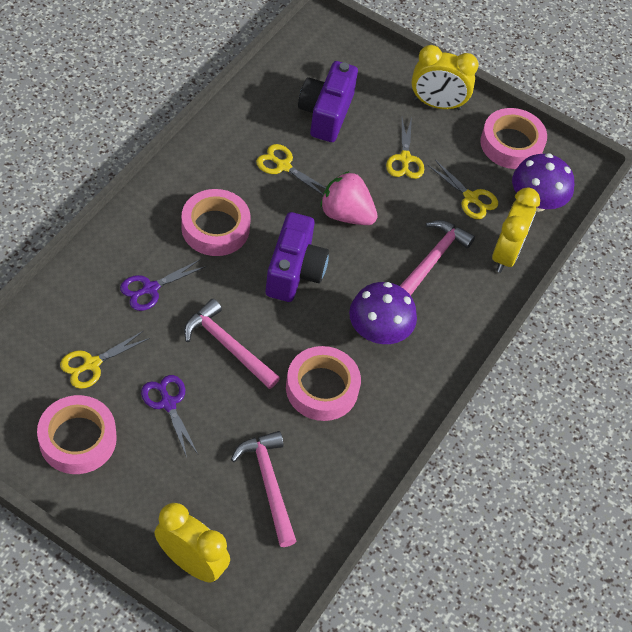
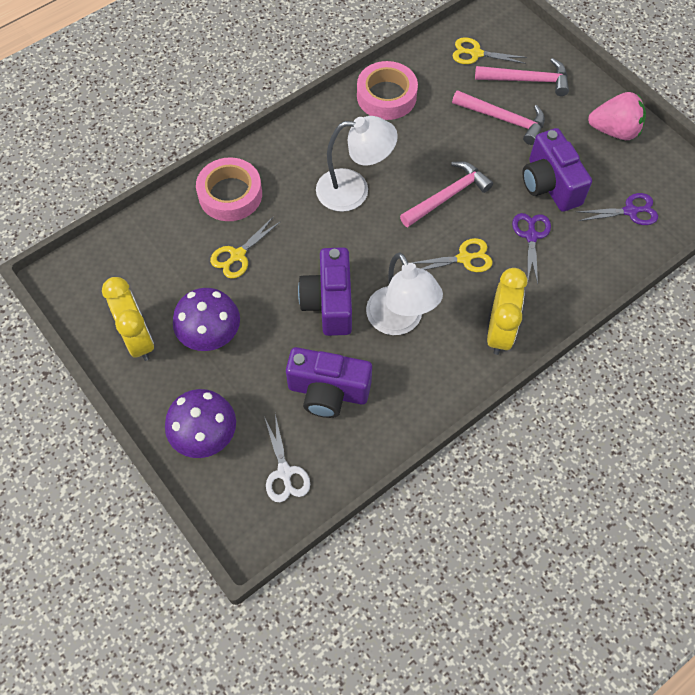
pink tape: 4 -> 2
purple camera: 2 -> 3
white lamp: 0 -> 2
white scissors: 0 -> 1
yellow clock: 3 -> 2
yellow scissors: 4 -> 3

